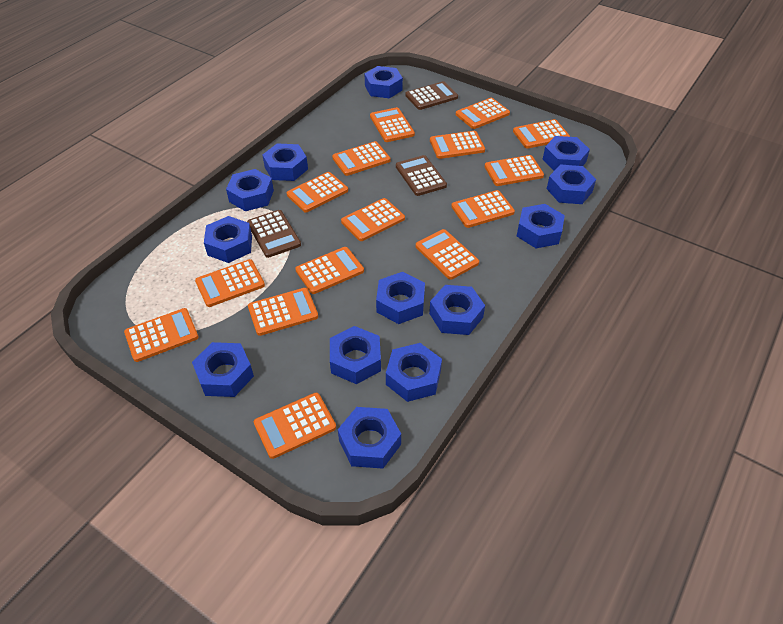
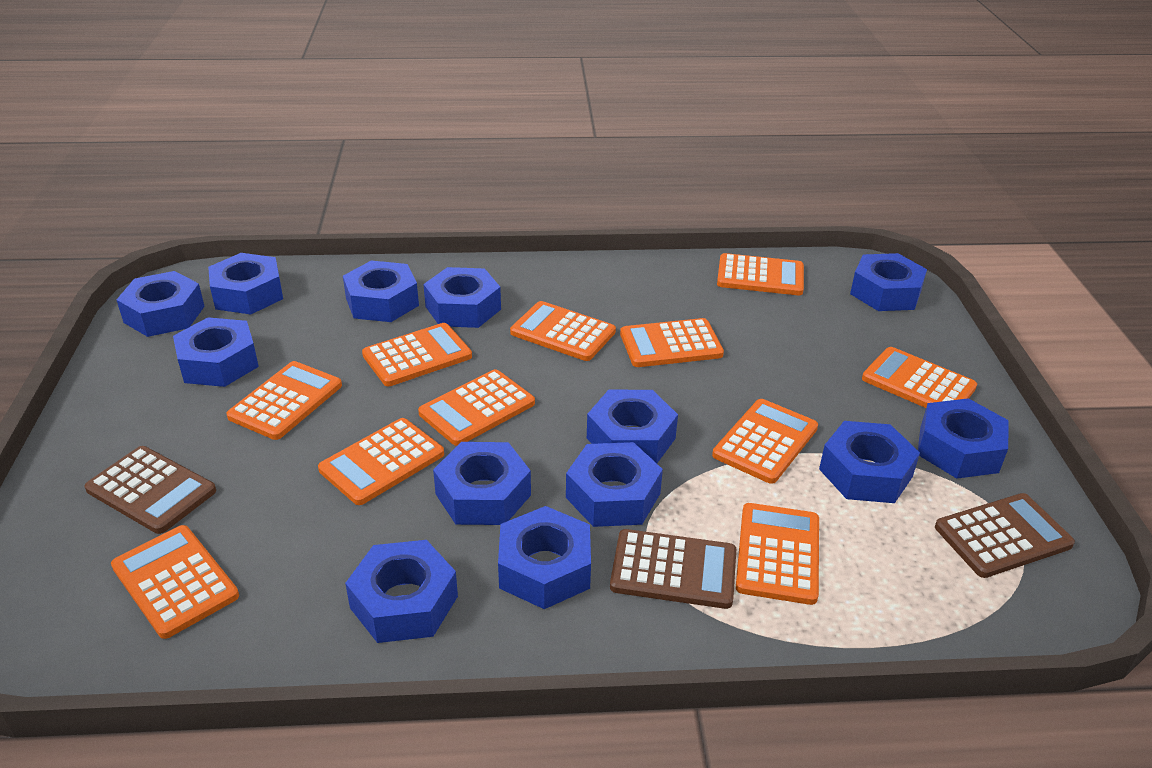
orange calculator: 15 -> 11

